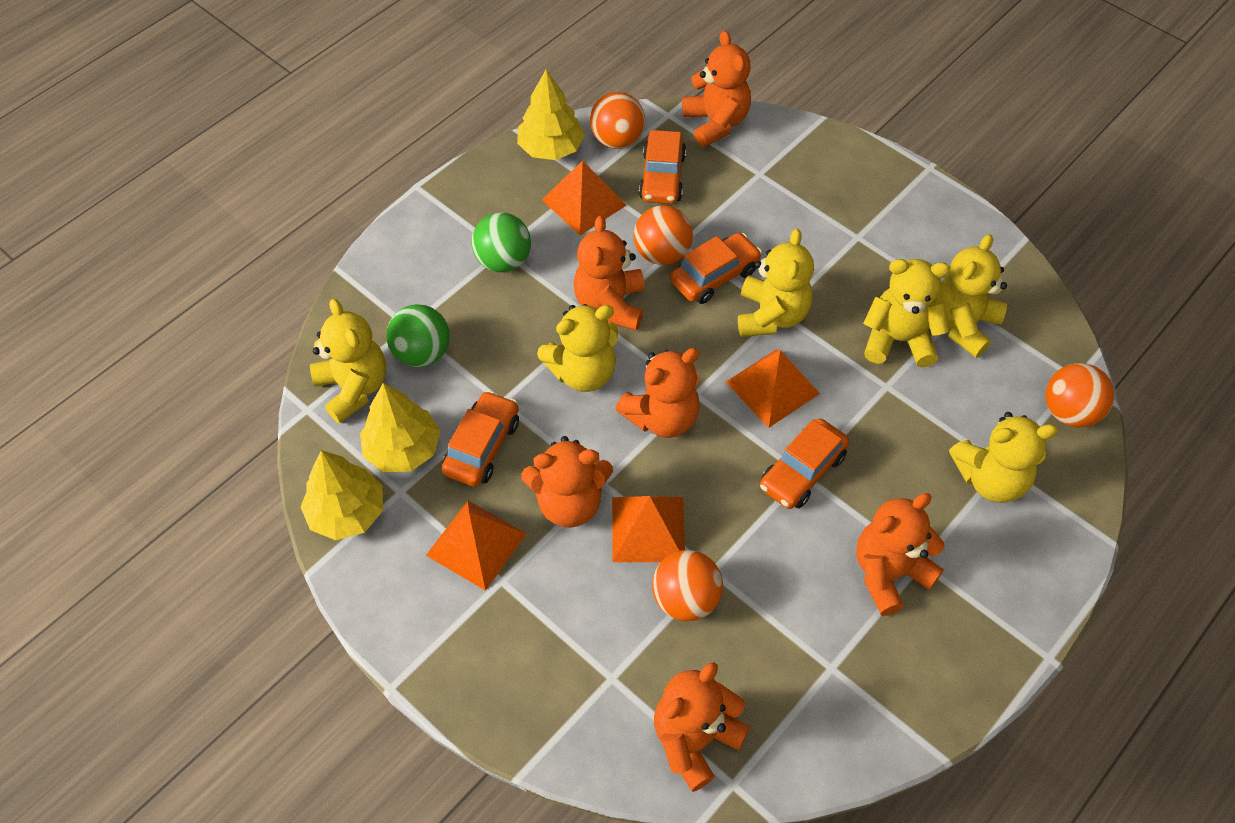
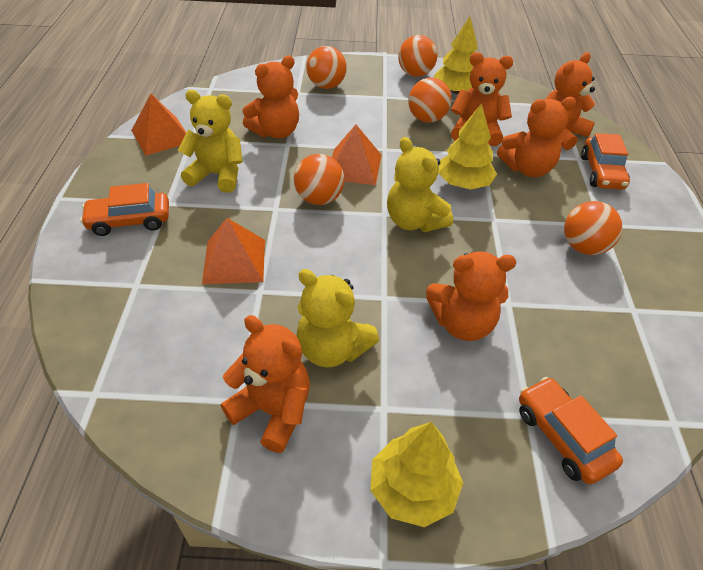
green ball: 2 -> 0
orange ball: 4 -> 5
orange car: 4 -> 3
orange pyramid: 4 -> 3
yellow teddy bear: 6 -> 3

